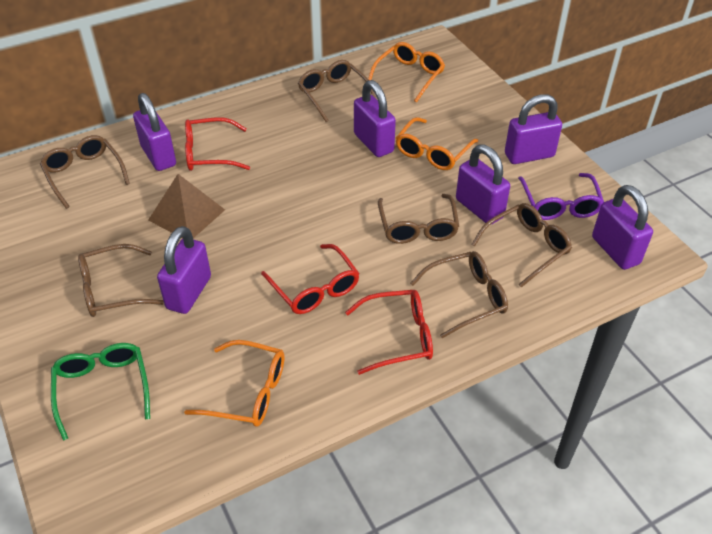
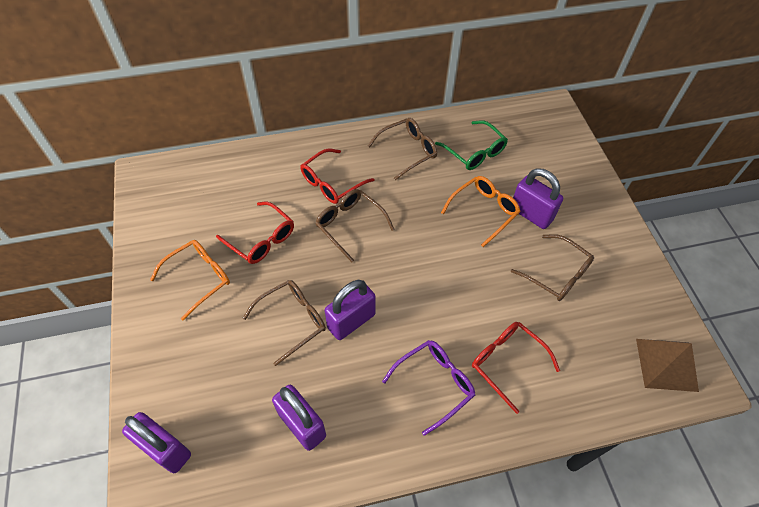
brown glasses: 6 -> 4
orange glasses: 3 -> 2
purple padlock: 6 -> 4

